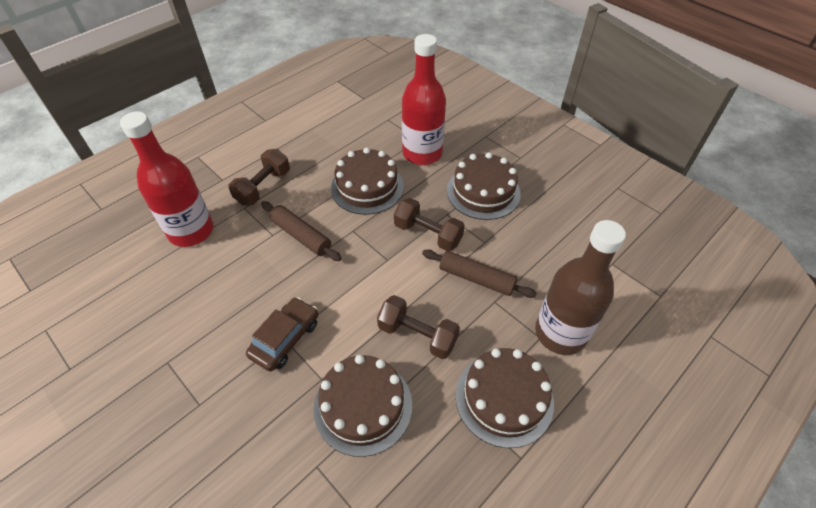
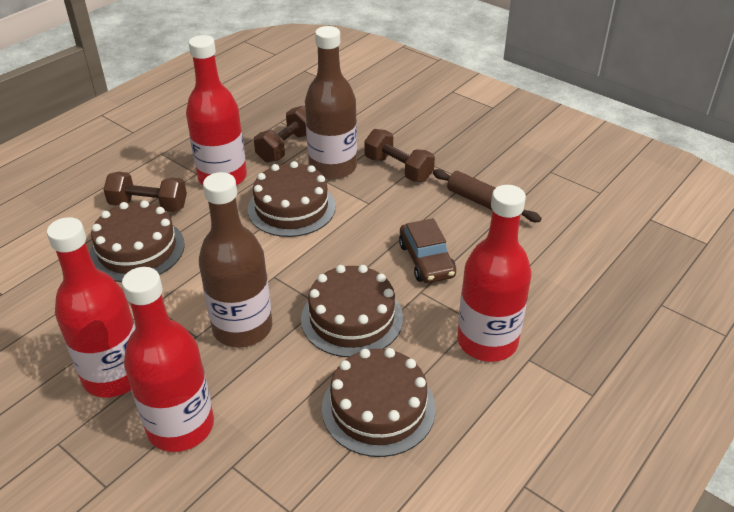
brown bottle: 1 -> 2
brown rolling pin: 2 -> 1
red bottle: 2 -> 4

